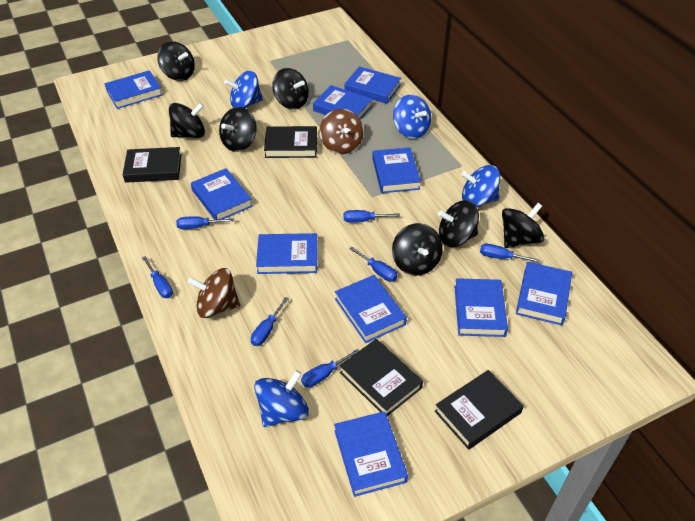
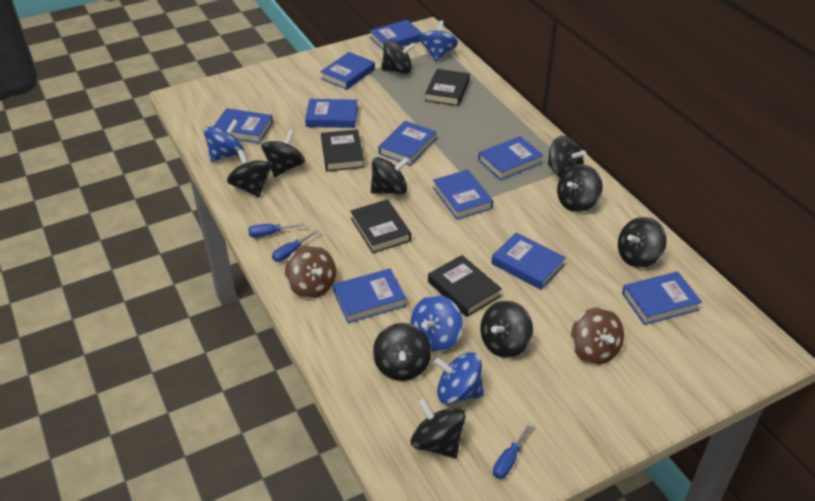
black spinning top: 7 -> 10
blue screwdriver: 7 -> 3

